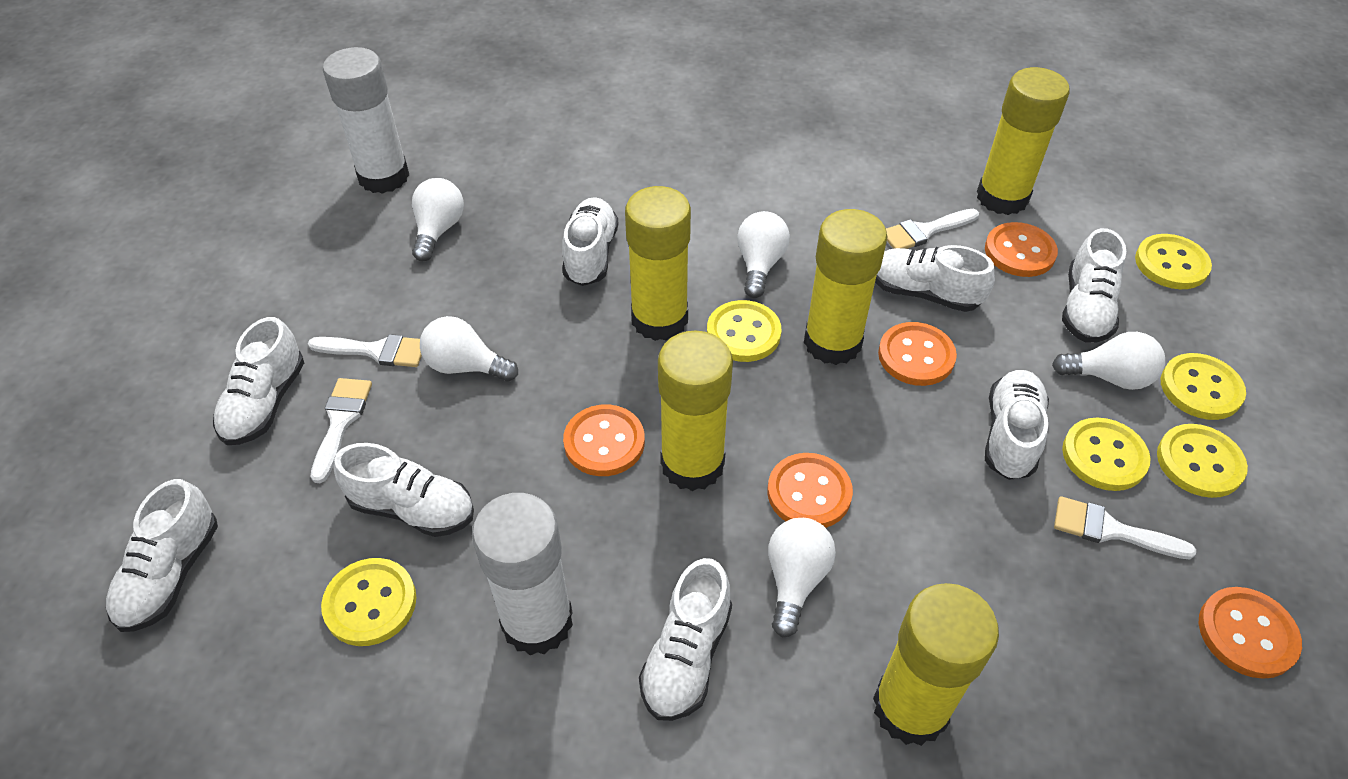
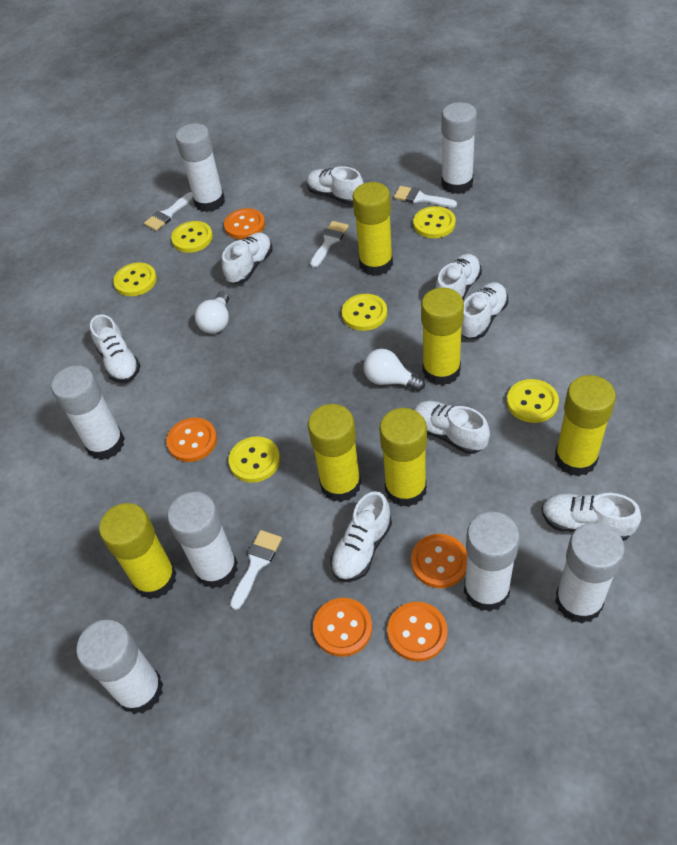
white glue stick: 2 -> 7
white light bulb: 5 -> 2
yellow glue stick: 5 -> 6

